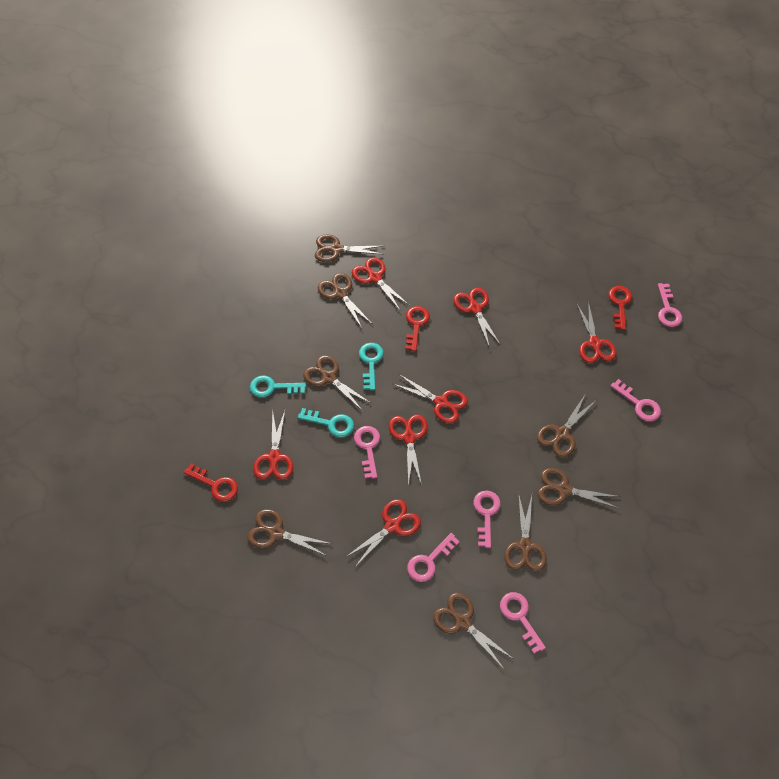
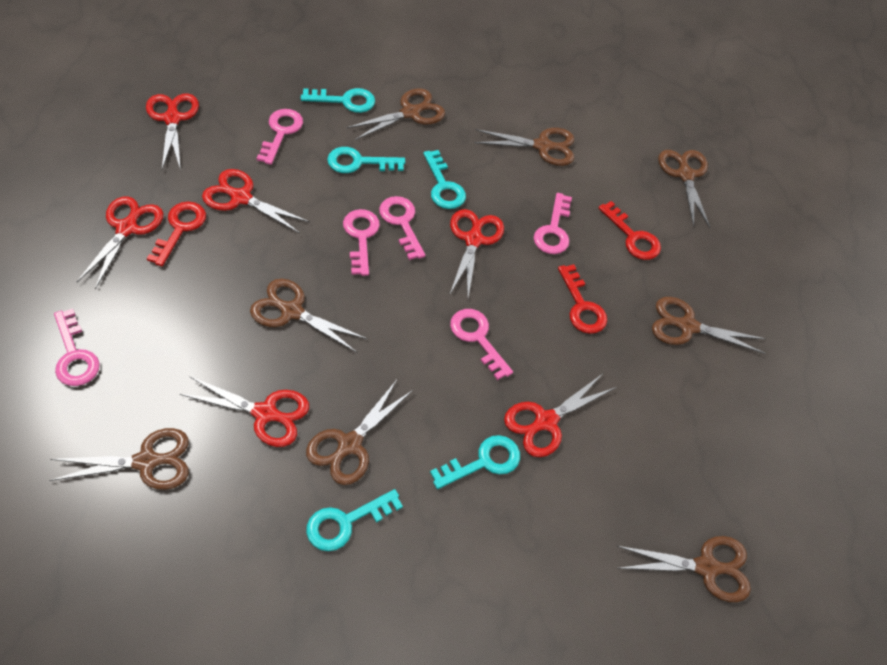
red scissors: 7 -> 6
turquoise key: 3 -> 5

